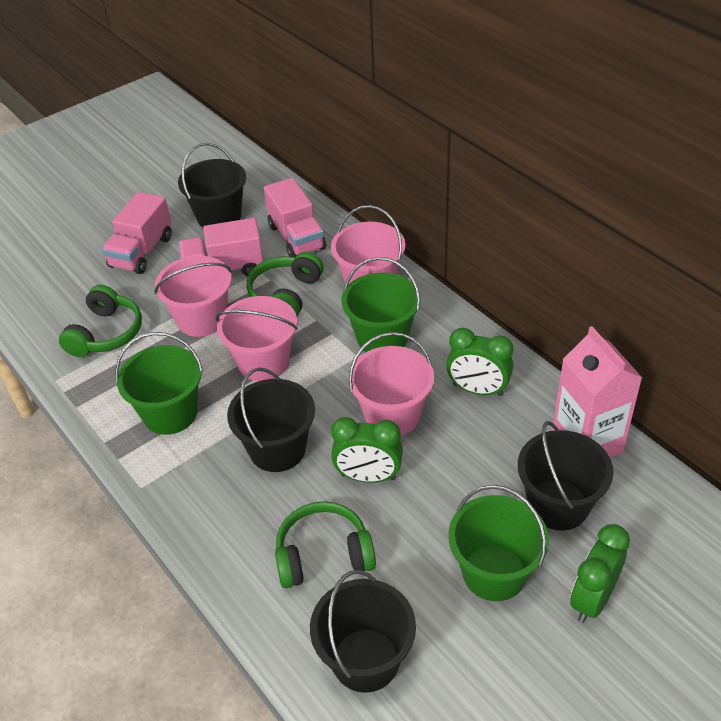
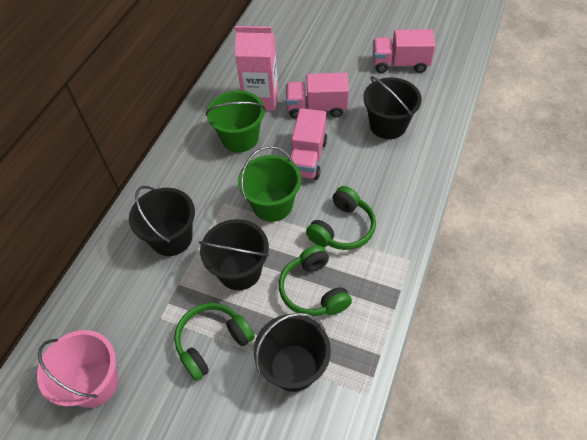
green bucket: 3 -> 2
green clock: 3 -> 0
pink bucket: 4 -> 1

